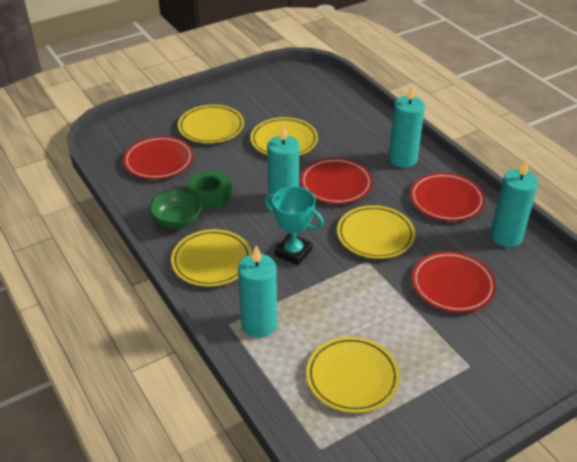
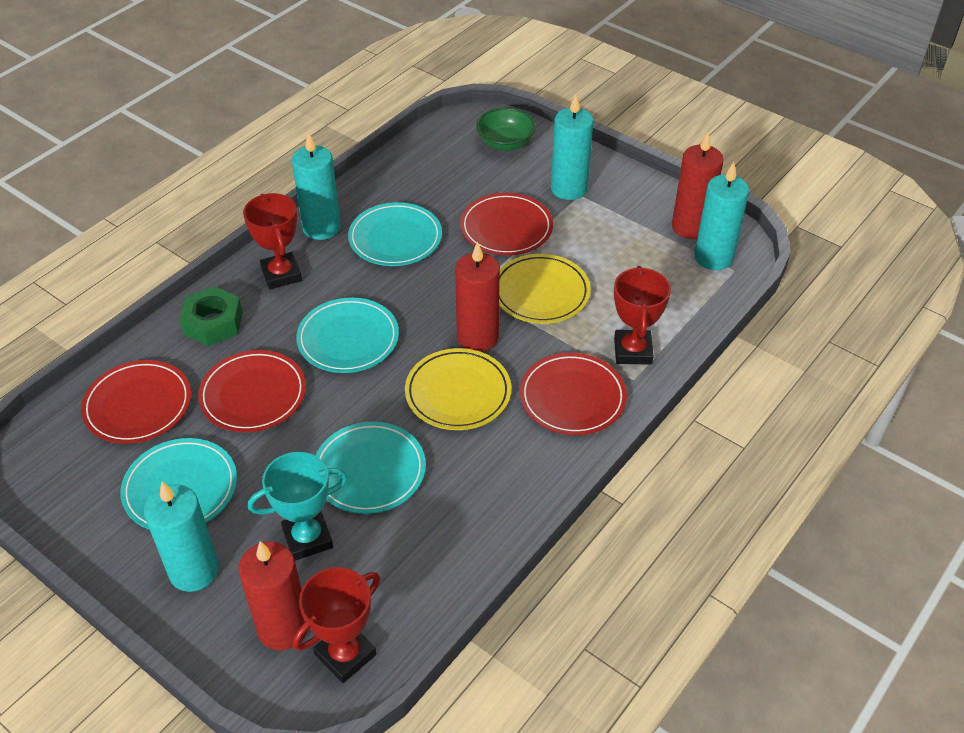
red candle: 0 -> 3
red trophy: 0 -> 3
turquoise plate: 0 -> 4
yellow plate: 5 -> 2

